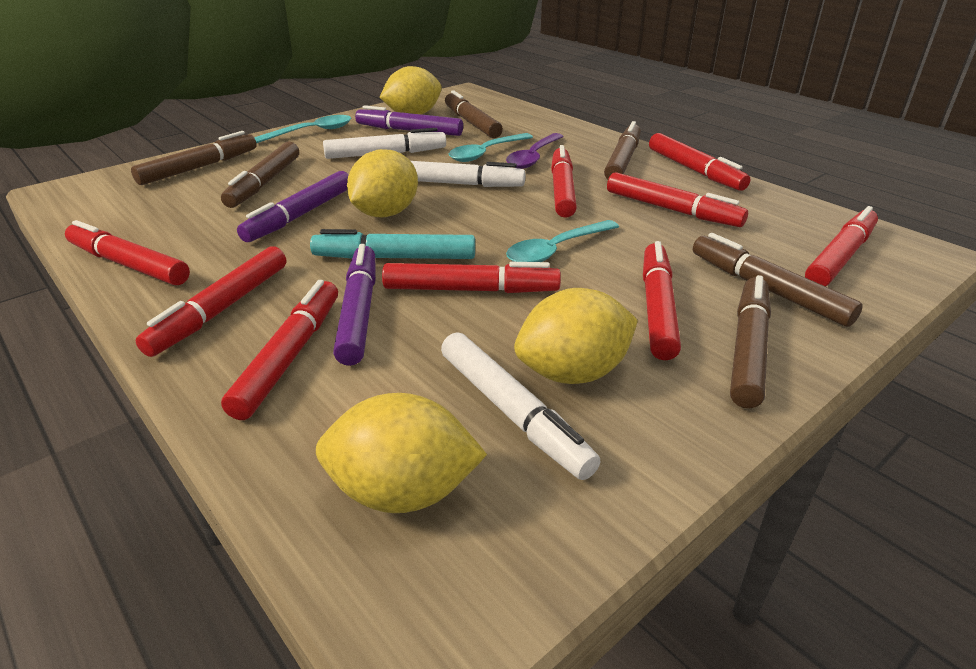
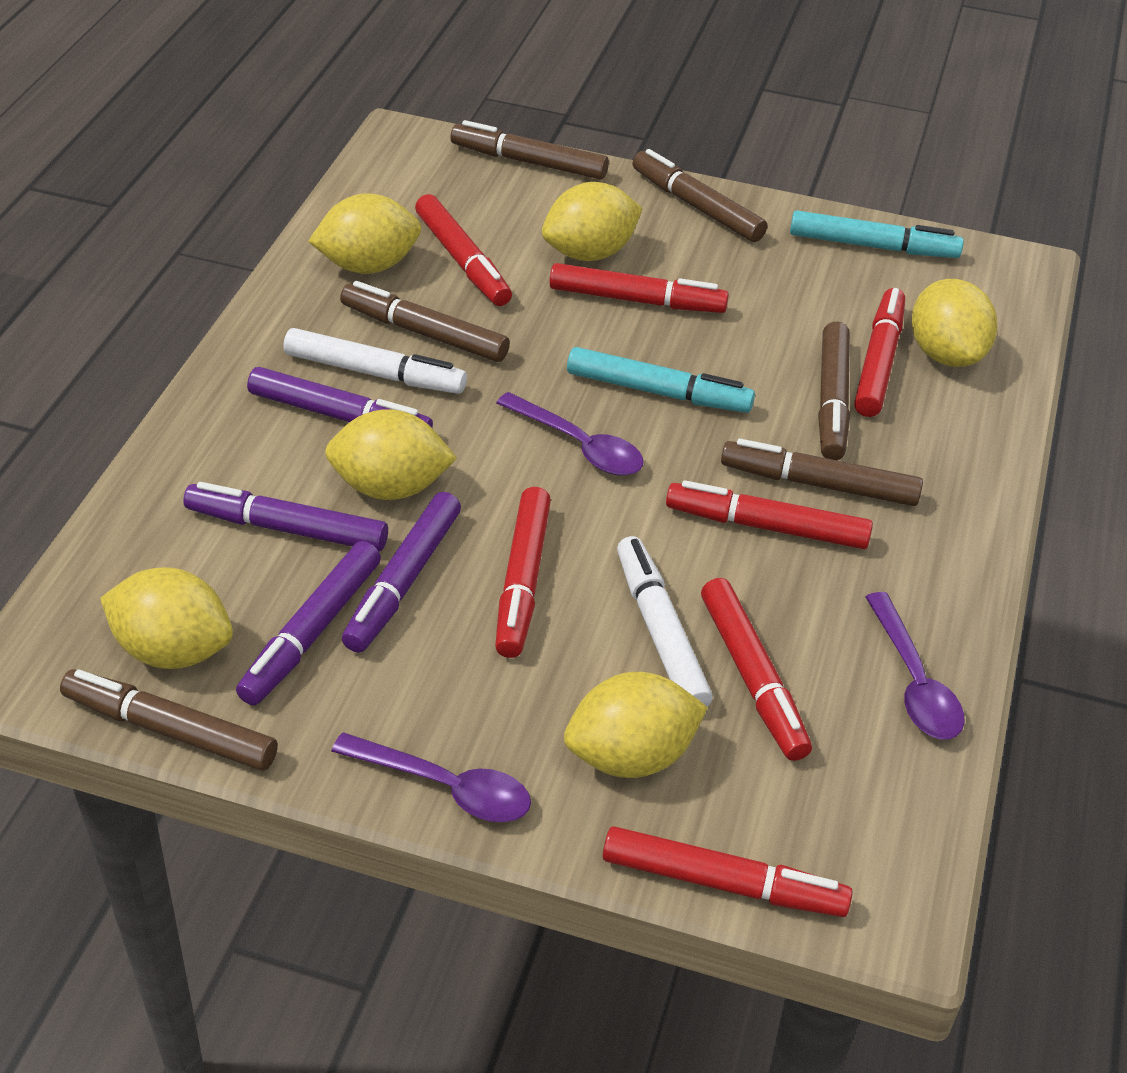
purple marker: 3 -> 4
purple spoon: 1 -> 3
red marker: 9 -> 7
turquoise marker: 1 -> 2
turquoise spoon: 3 -> 0
white marker: 3 -> 2
yellow lemon: 4 -> 6

